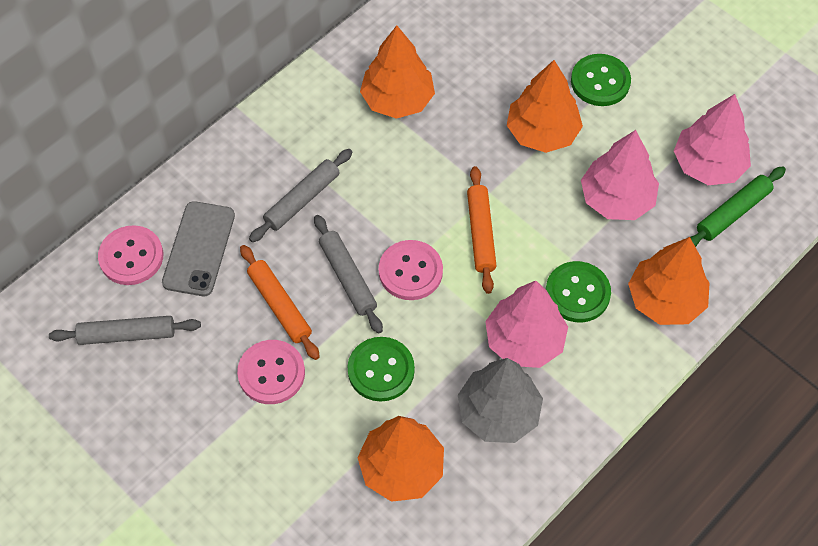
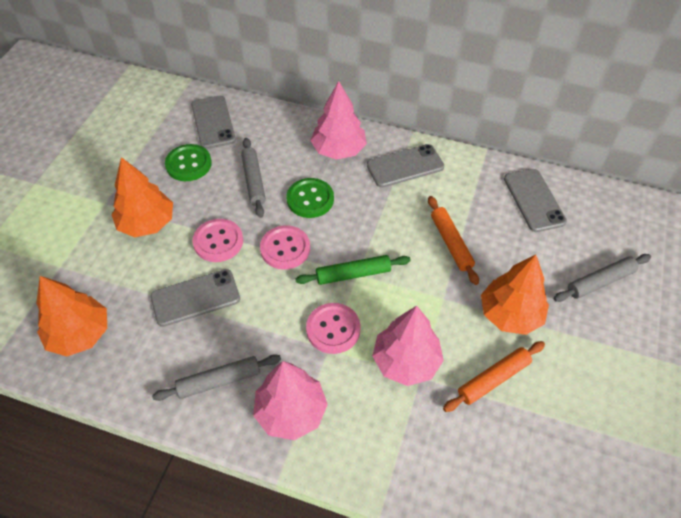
green button: 3 -> 2
grey phone: 1 -> 4
grey tree: 1 -> 0
orange tree: 4 -> 3

